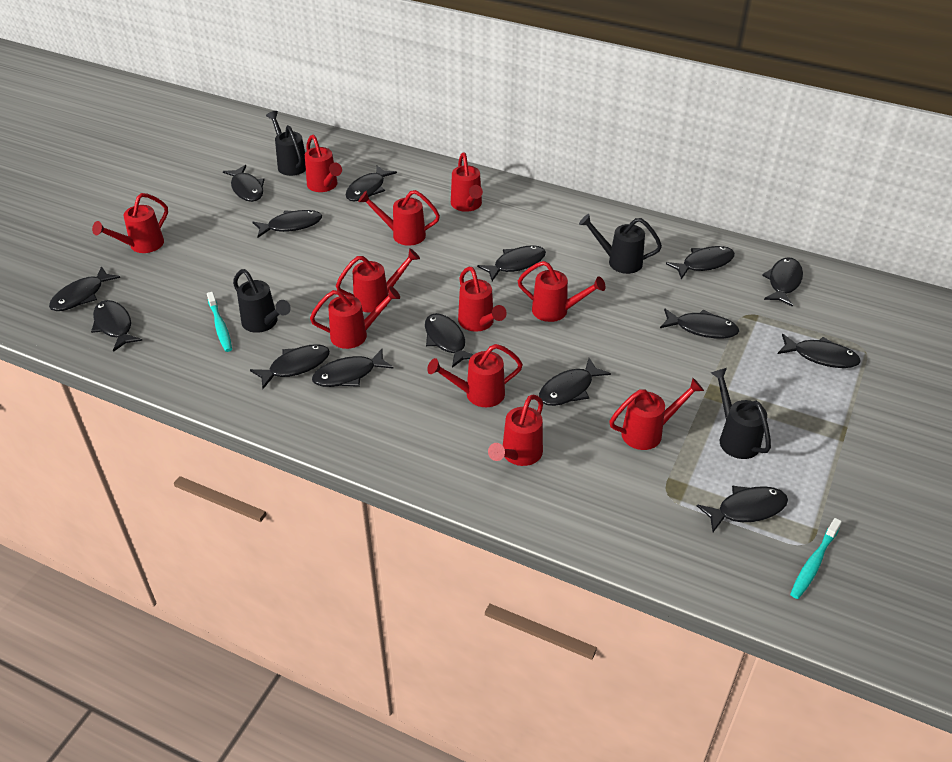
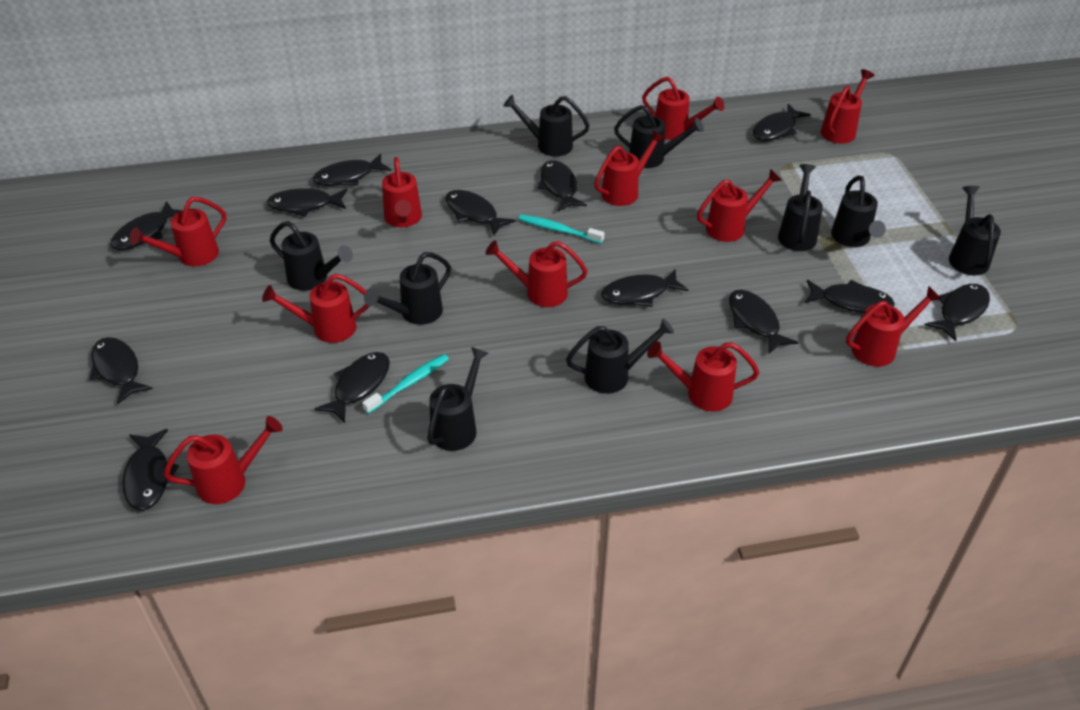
black fish: 15 -> 13
black watering can: 4 -> 9

